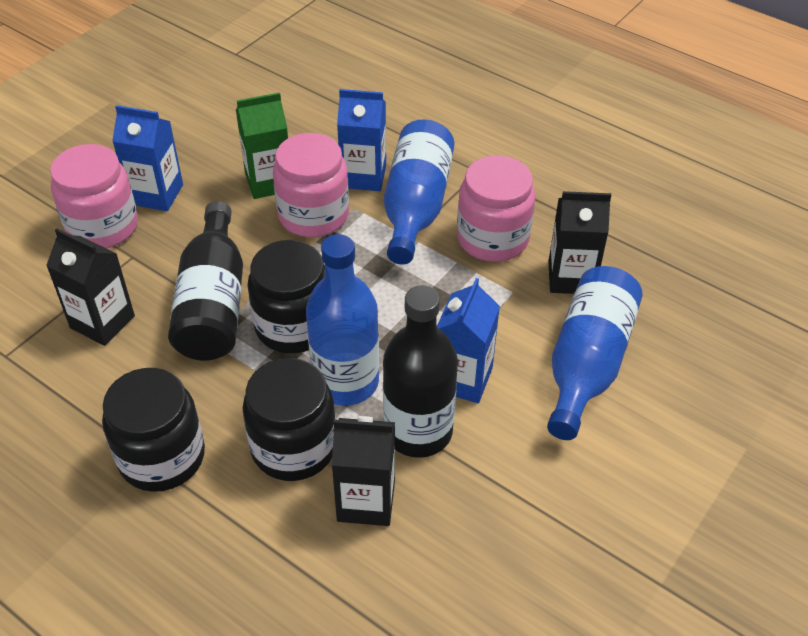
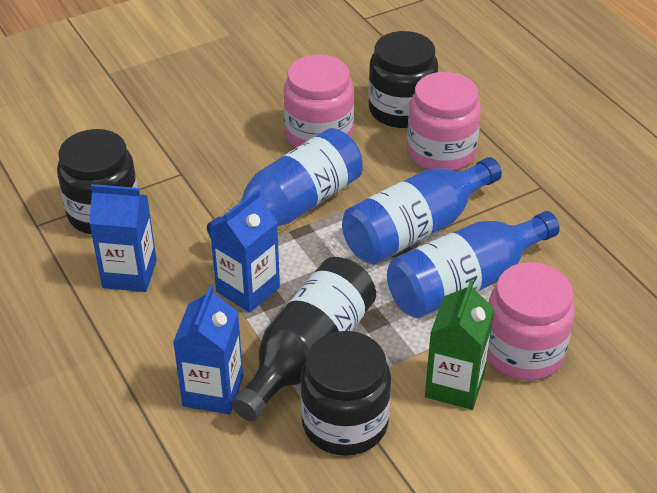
black bottle: 2 -> 1
black carton: 3 -> 0

